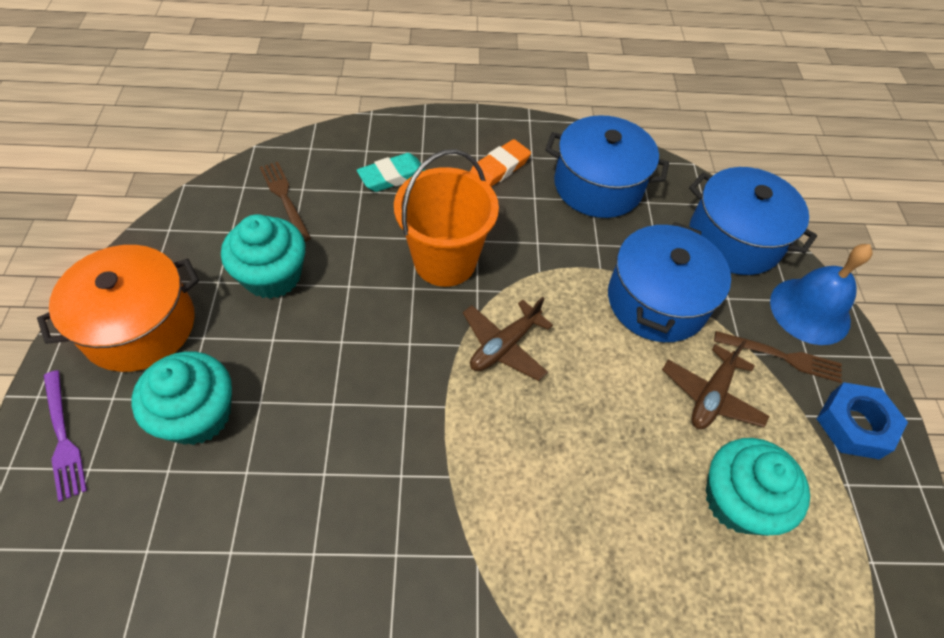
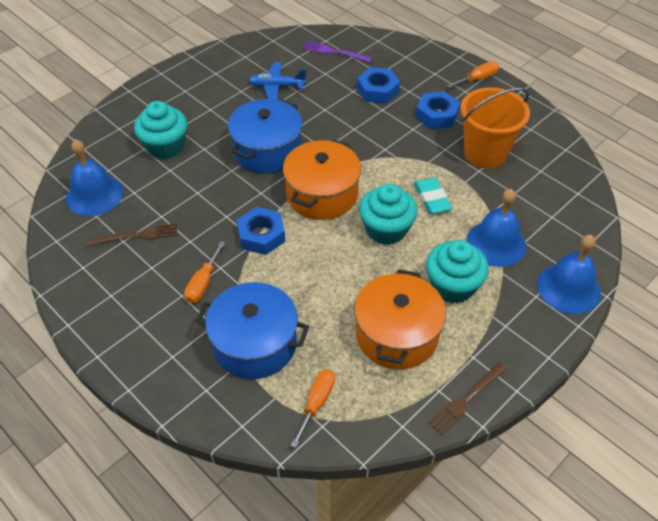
blue bell: 1 -> 3
blue nut: 1 -> 3
blue plane: 0 -> 1
blue pot: 3 -> 2
brown plane: 2 -> 0
orange eraser: 1 -> 0
orange pot: 1 -> 2
orange screwdriver: 0 -> 3

